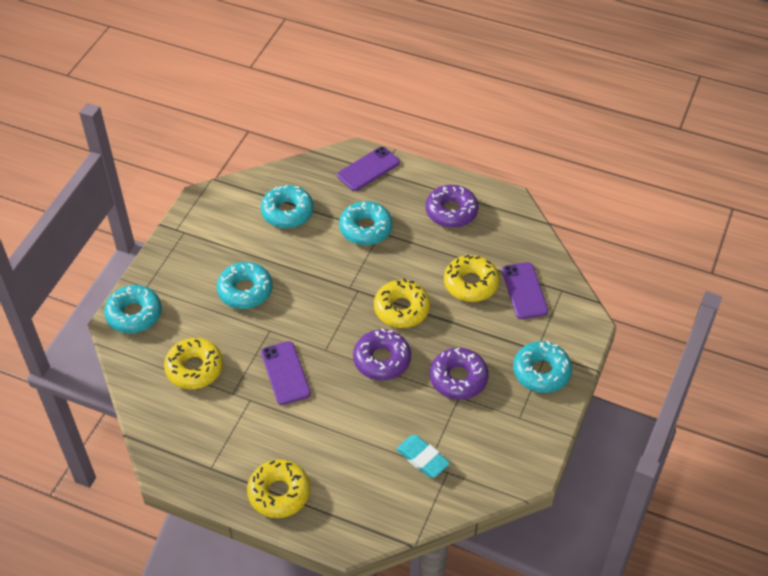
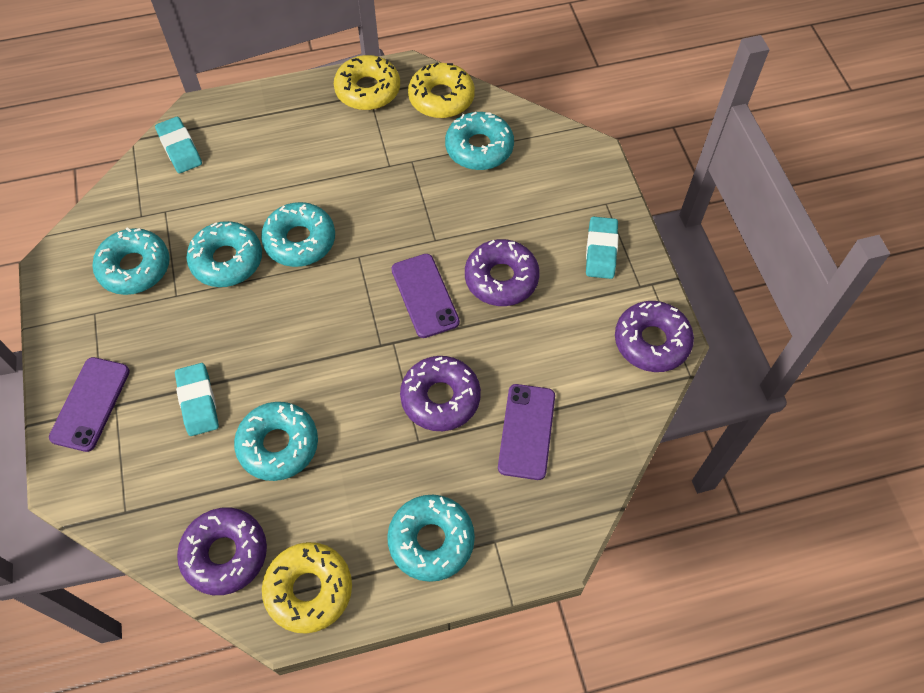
purple donut: 3 -> 4
turquoise donut: 5 -> 6
turquoise eraser: 1 -> 3
yellow donut: 4 -> 3

